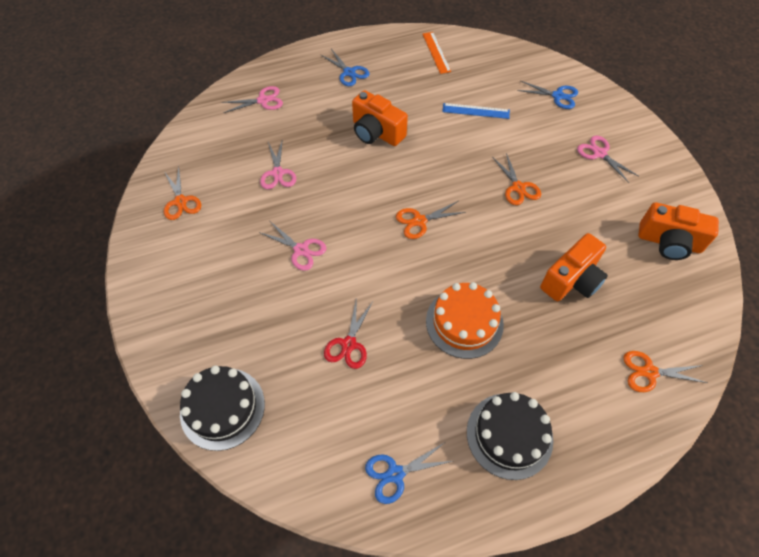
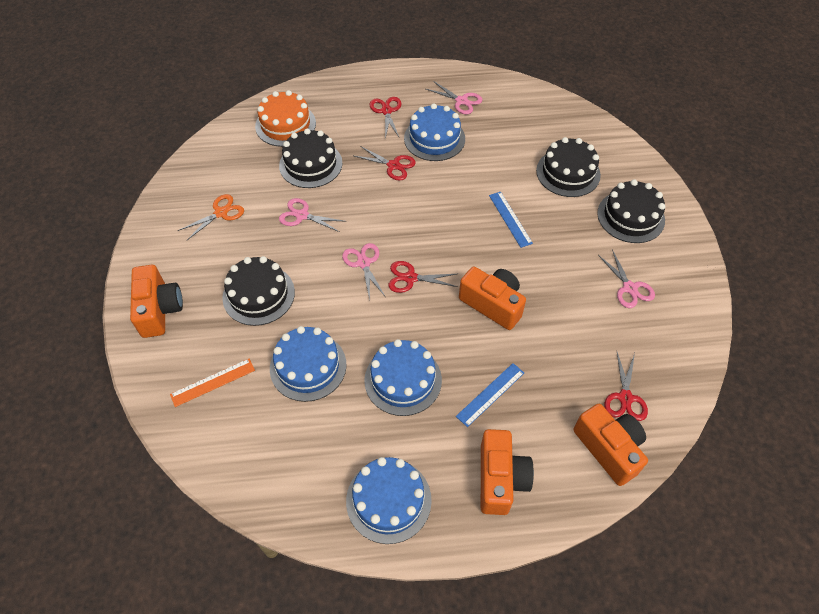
black cake: 2 -> 4
blue cake: 0 -> 4
blue ruler: 1 -> 2
blue scissors: 3 -> 0
orange camera: 3 -> 4
orange scissors: 4 -> 1
red scissors: 1 -> 4

